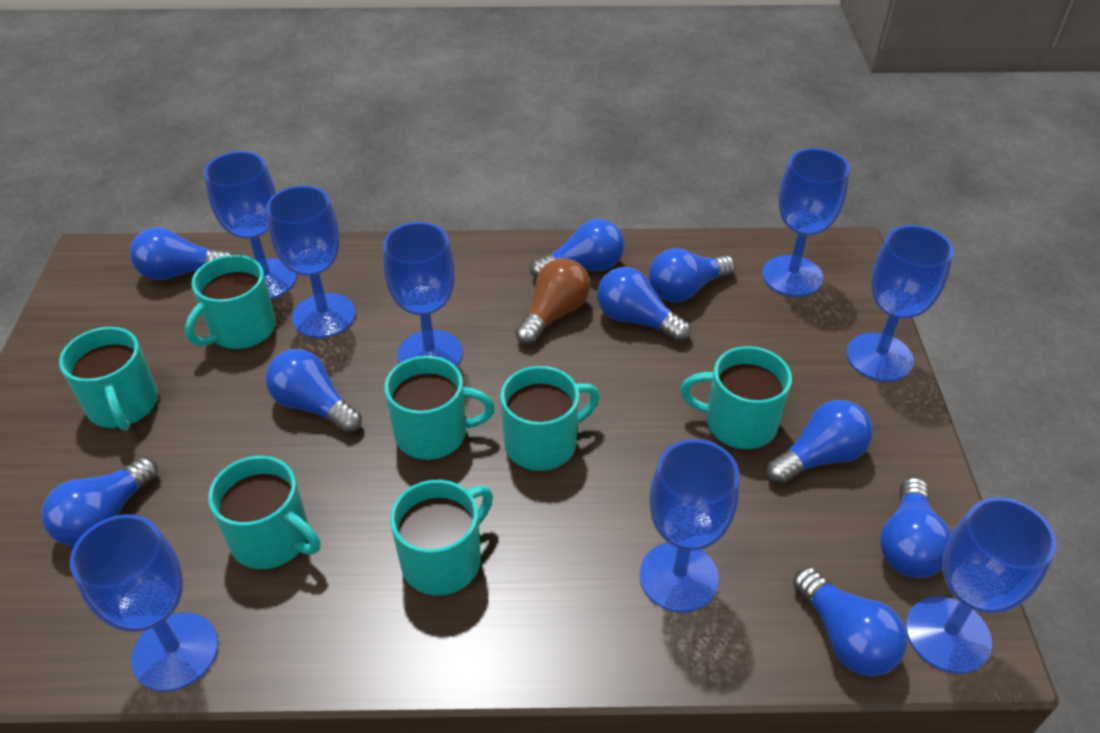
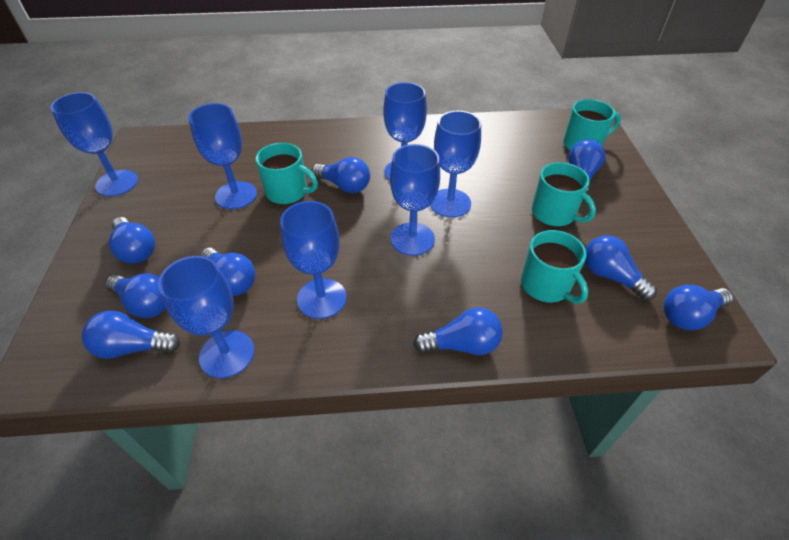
blue goblet: 8 -> 7
brown light bulb: 1 -> 0
turquoise mug: 7 -> 4

